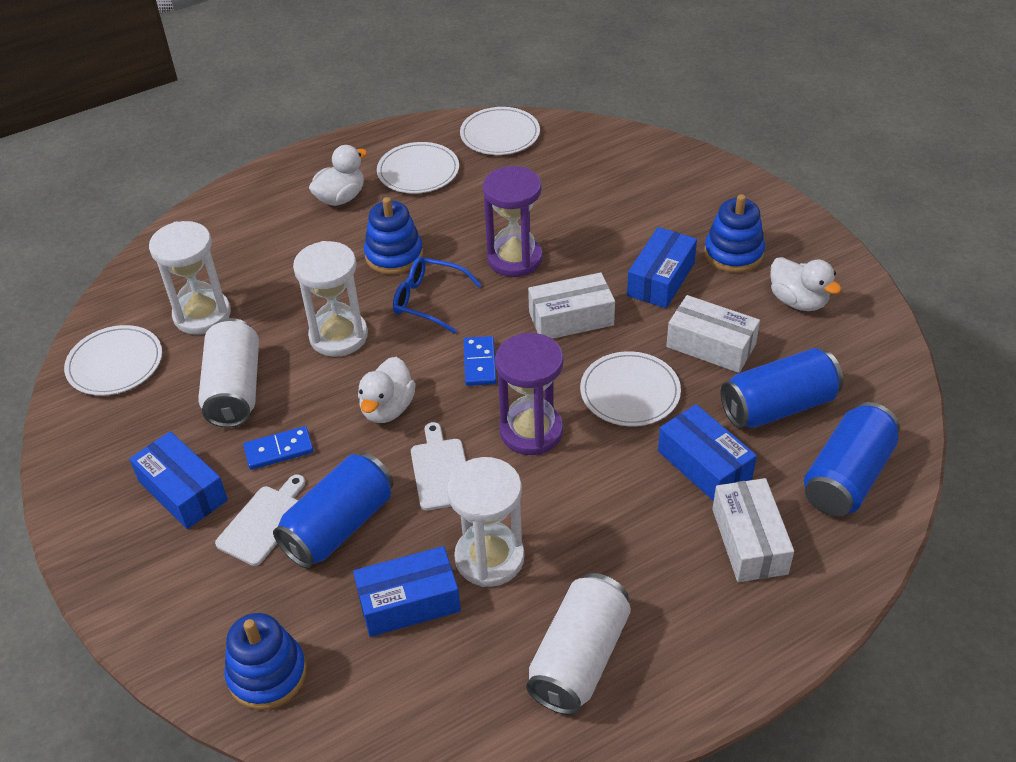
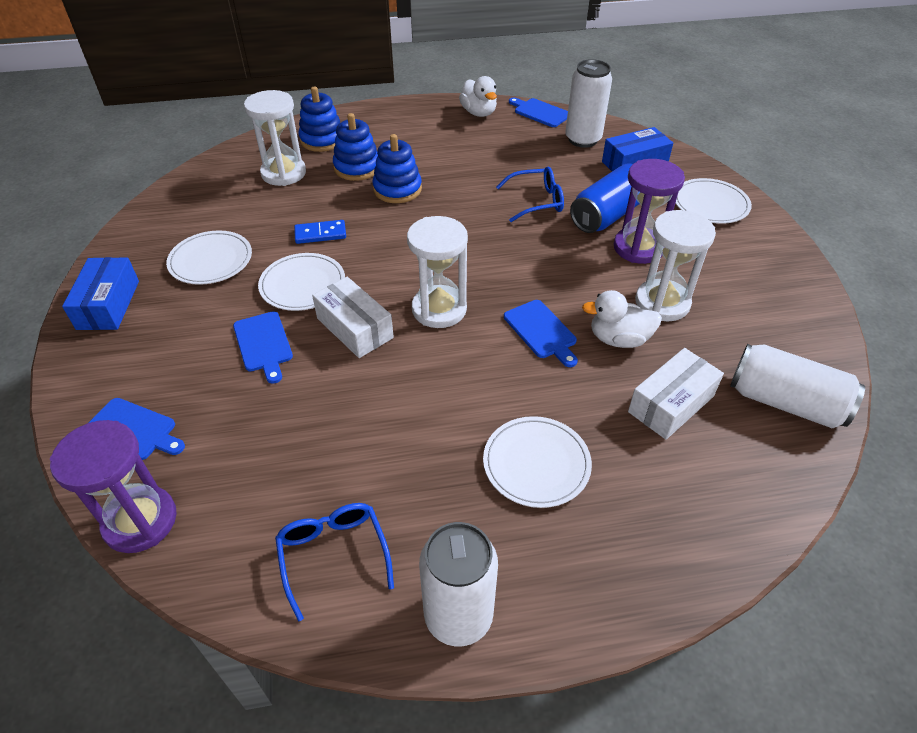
blue box: 4 -> 2
blue can: 3 -> 1
blue cutting board: 0 -> 4
blue domino: 2 -> 1
blue glasses: 1 -> 2
white box: 3 -> 2
white can: 2 -> 3
white cutting board: 2 -> 0
white duck: 3 -> 2

